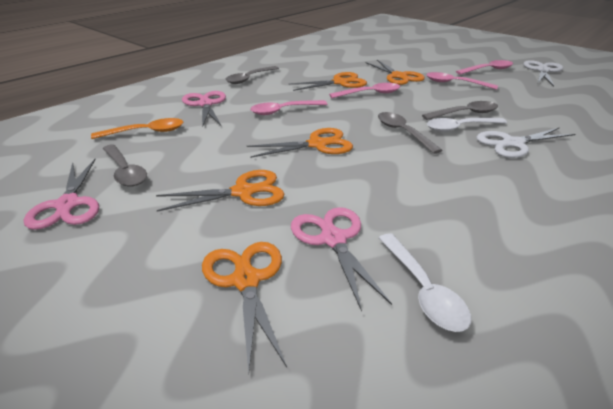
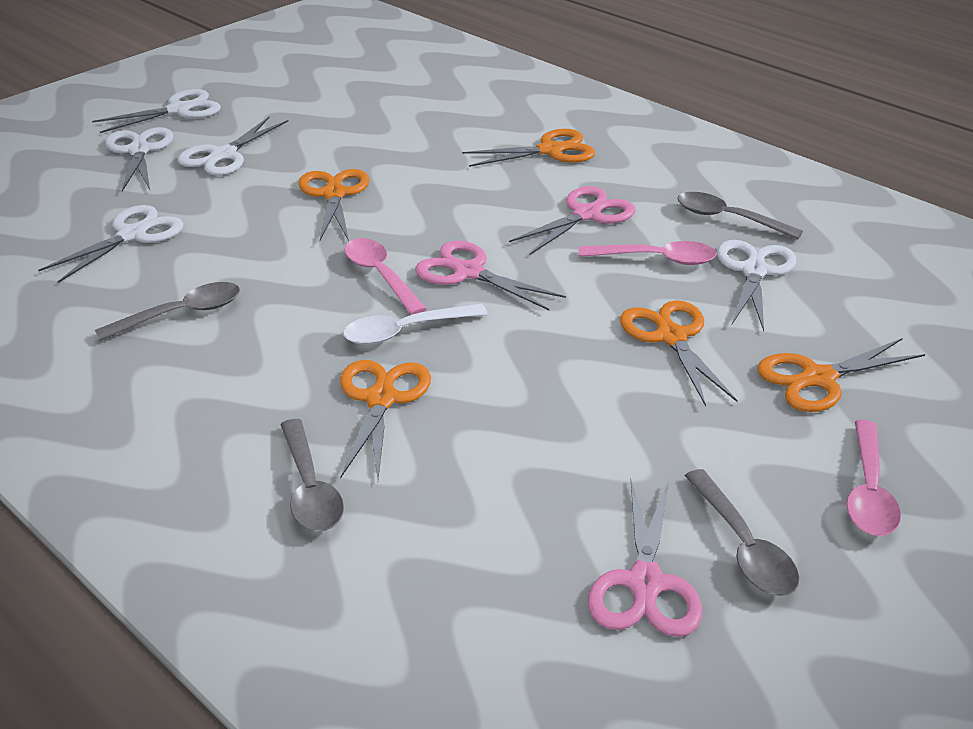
orange spoon: 1 -> 0
pink spoon: 4 -> 3
white scissors: 2 -> 5
white spoon: 2 -> 1

